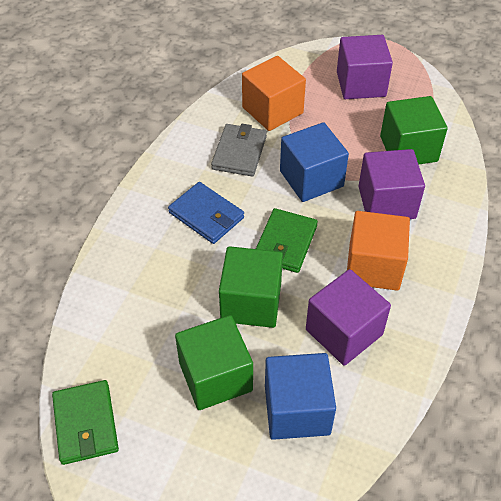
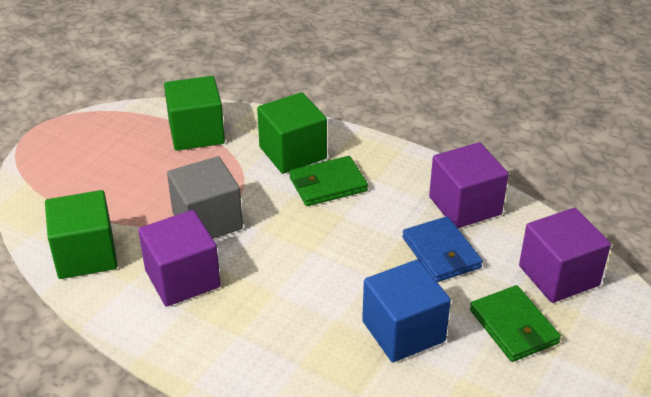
blue cube: 2 -> 1
grey cube: 0 -> 1
grey wallet: 1 -> 0
orange cube: 2 -> 0

